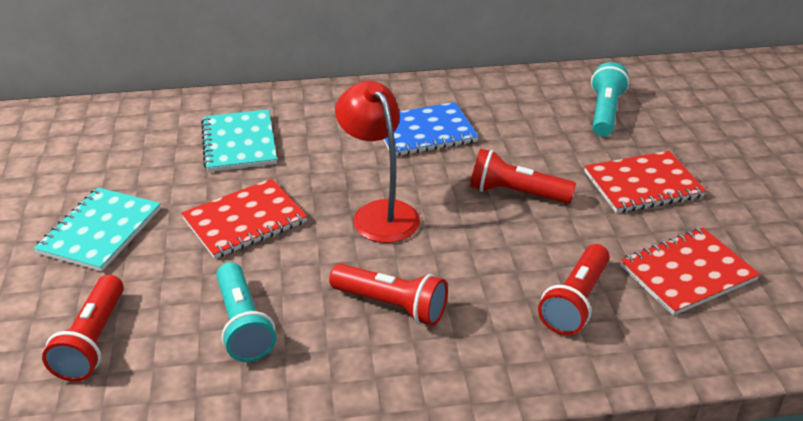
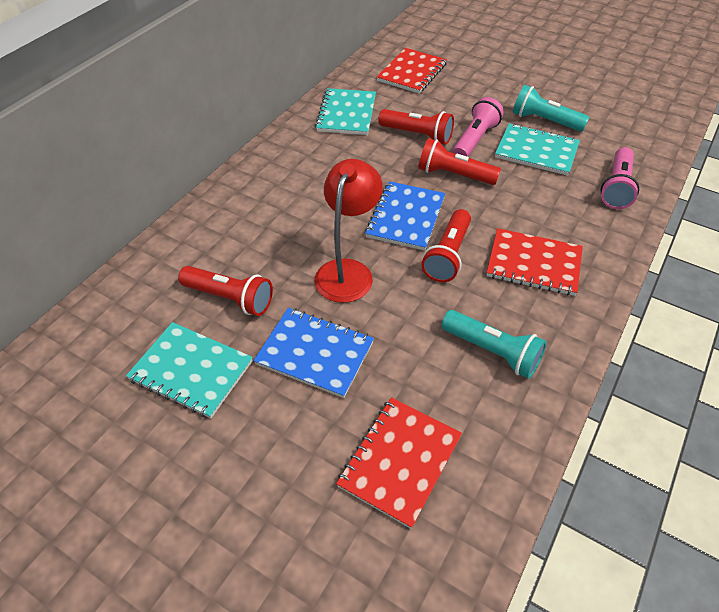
blue notebook: 1 -> 2
pink flashlight: 0 -> 2
turquoise notebook: 2 -> 3

